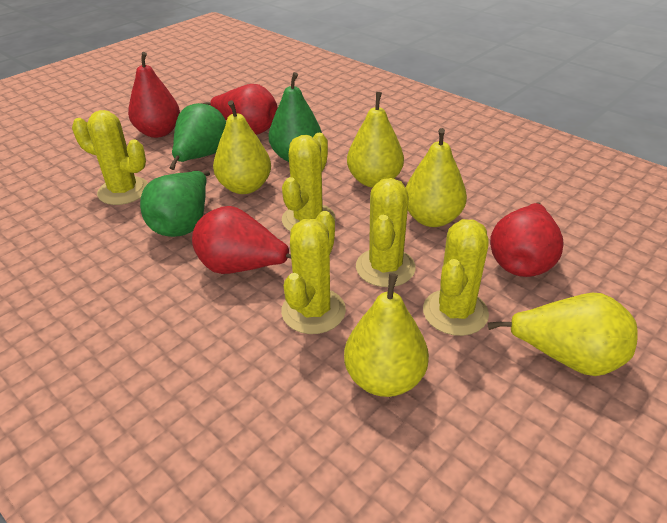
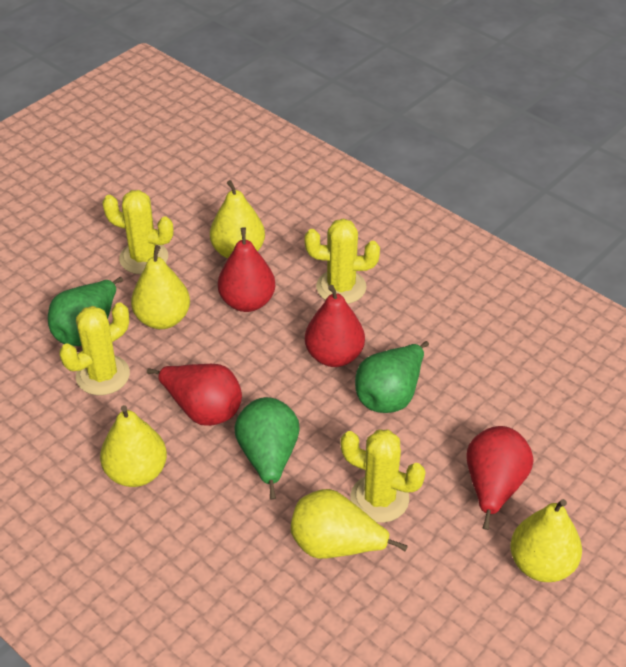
yellow cactus: 5 -> 4

